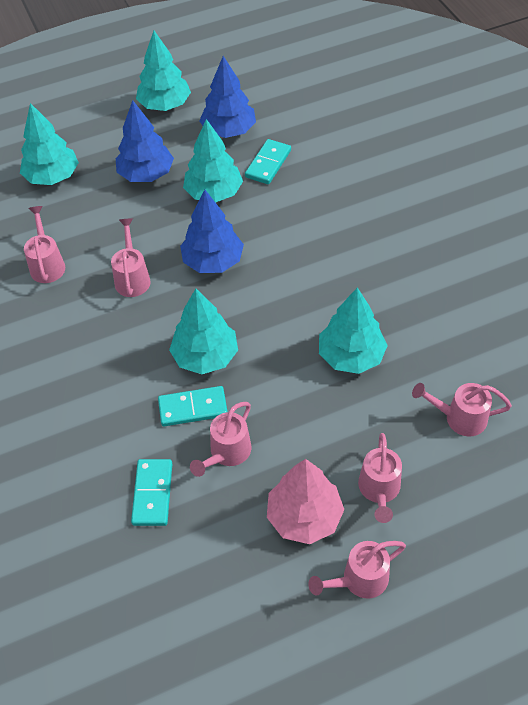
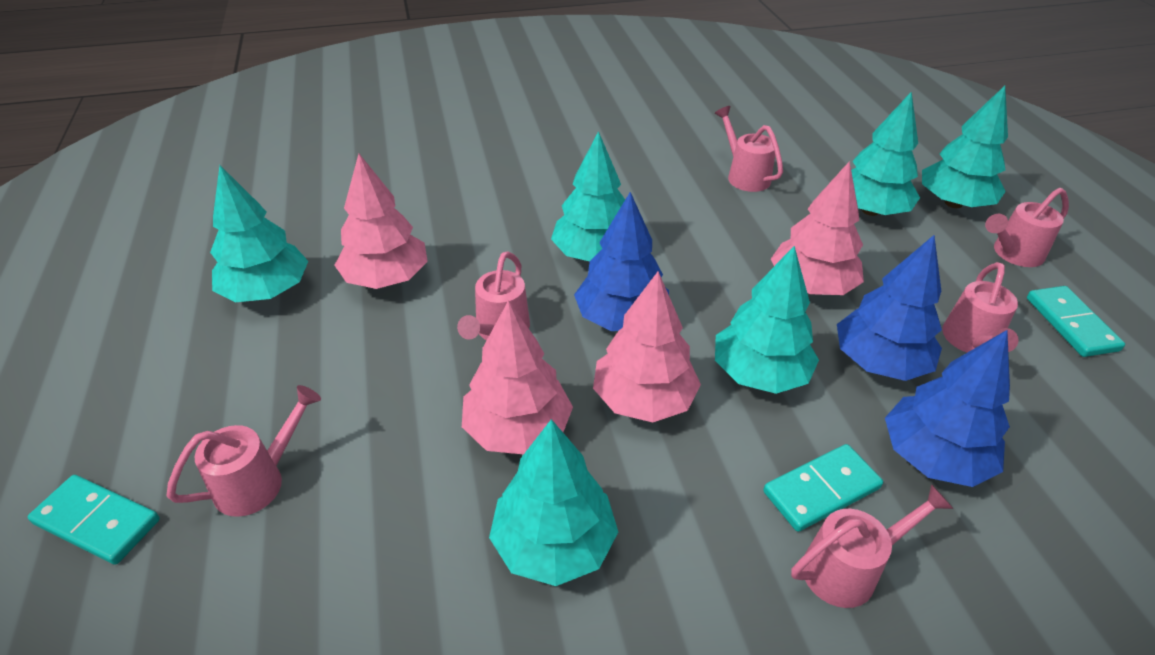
pink tree: 1 -> 4
turquoise tree: 5 -> 6

